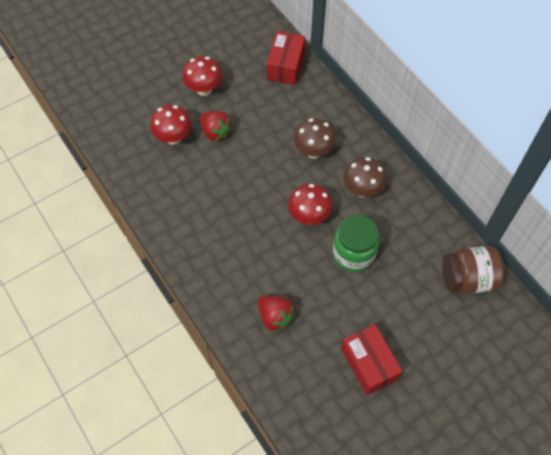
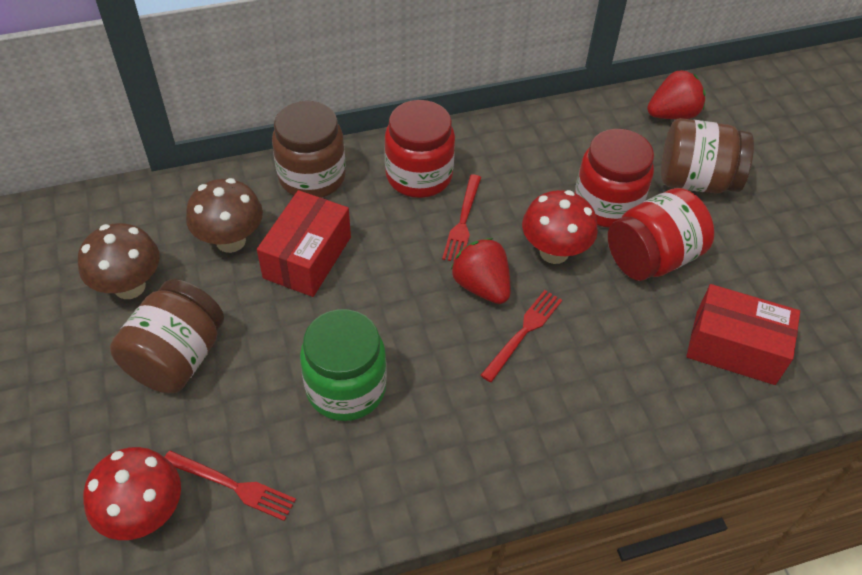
brown jar: 1 -> 3
red fork: 0 -> 3
red jar: 0 -> 3
red mushroom: 3 -> 2

